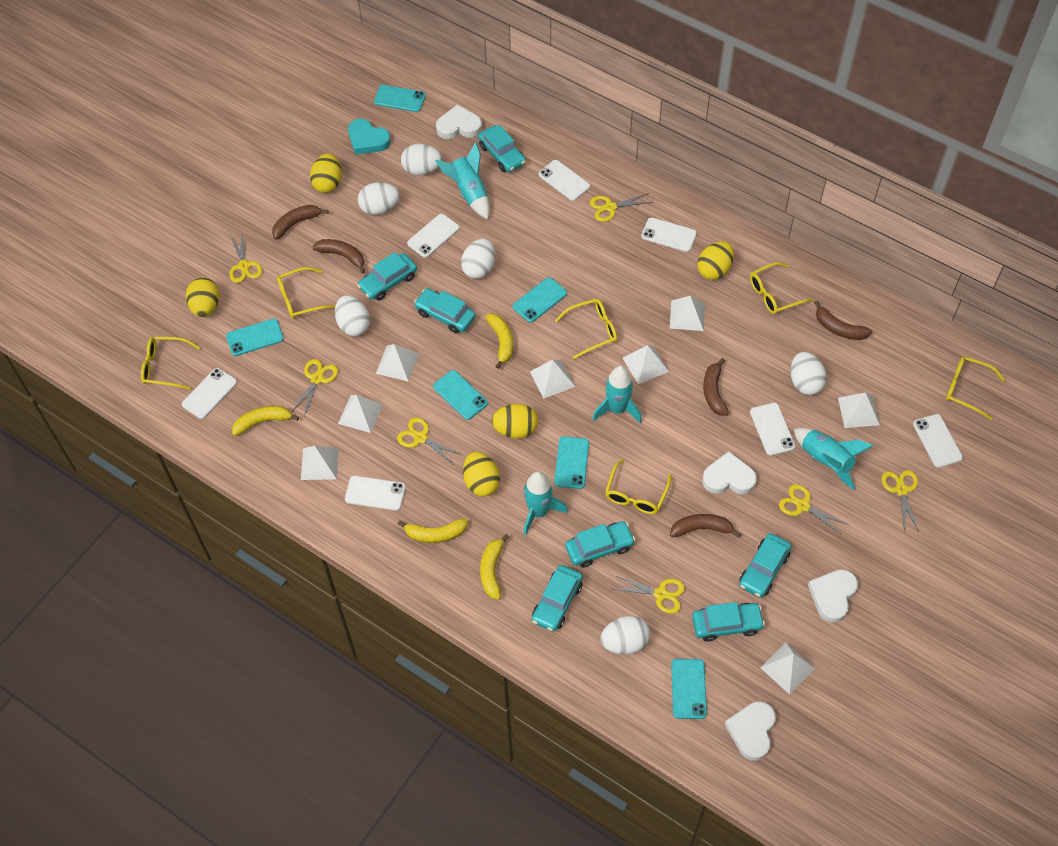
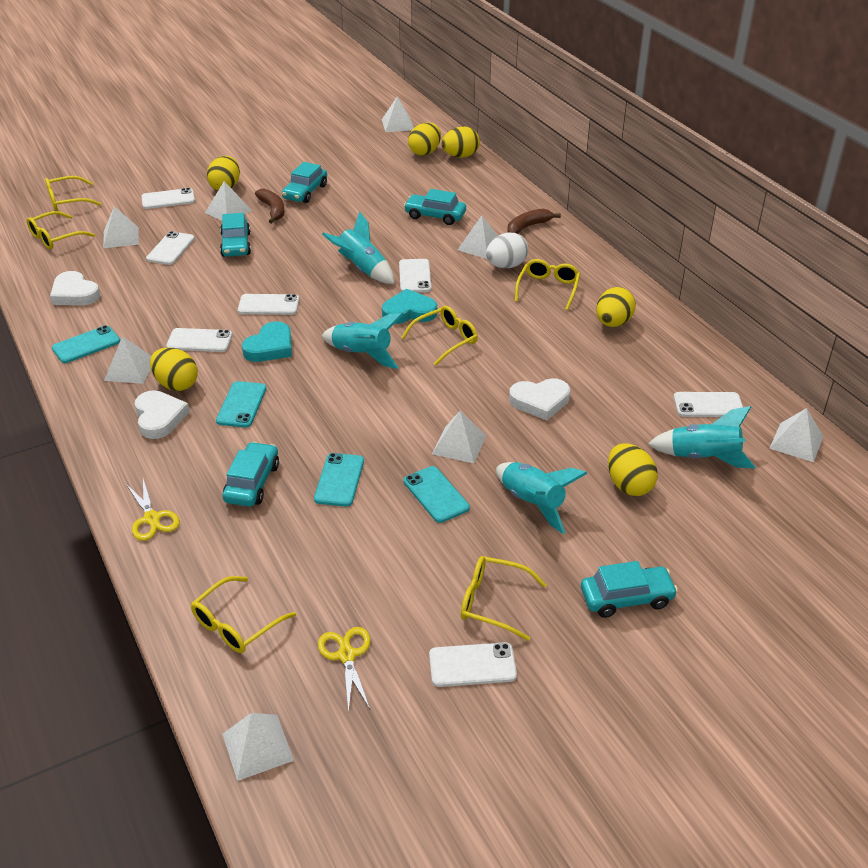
brown banana: 5 -> 2
turquoise car: 7 -> 5
turquoise heart: 1 -> 2
turquoise phone: 6 -> 4
white egg: 6 -> 1
white heart: 4 -> 3
yellow banana: 4 -> 0
yellow egg: 5 -> 6
yellow scissors: 7 -> 2

